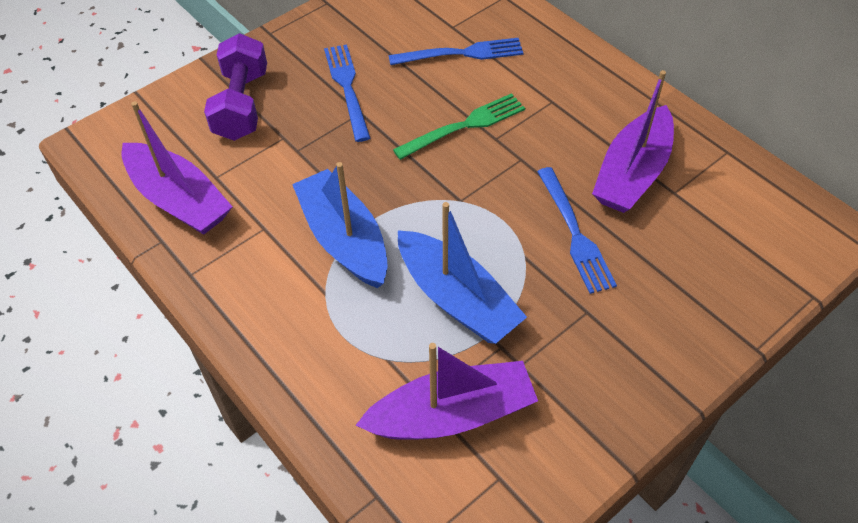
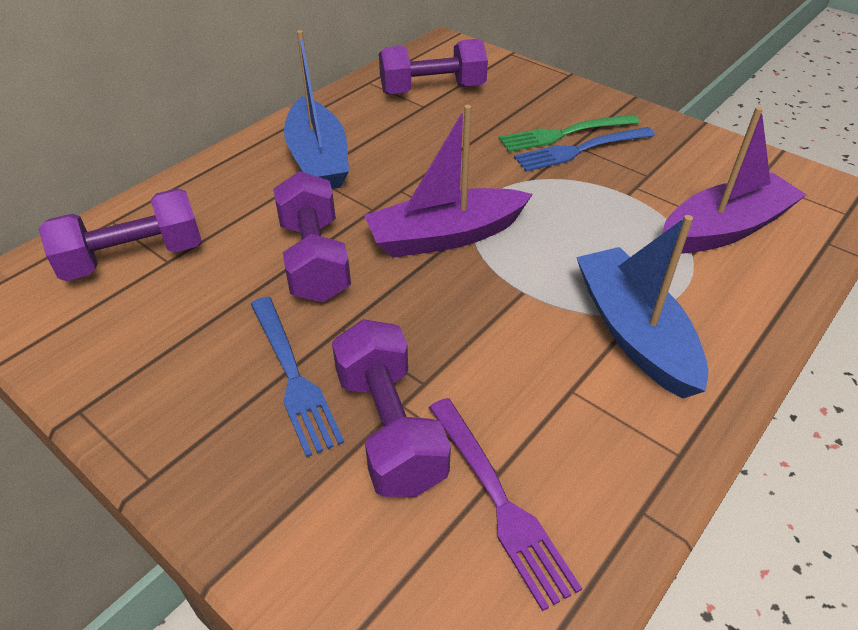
blue fork: 3 -> 2
purple boat: 3 -> 2
purple dumbbell: 1 -> 4
purple fork: 0 -> 1

